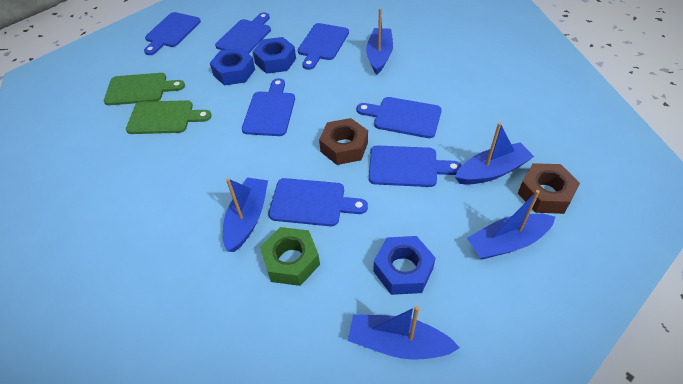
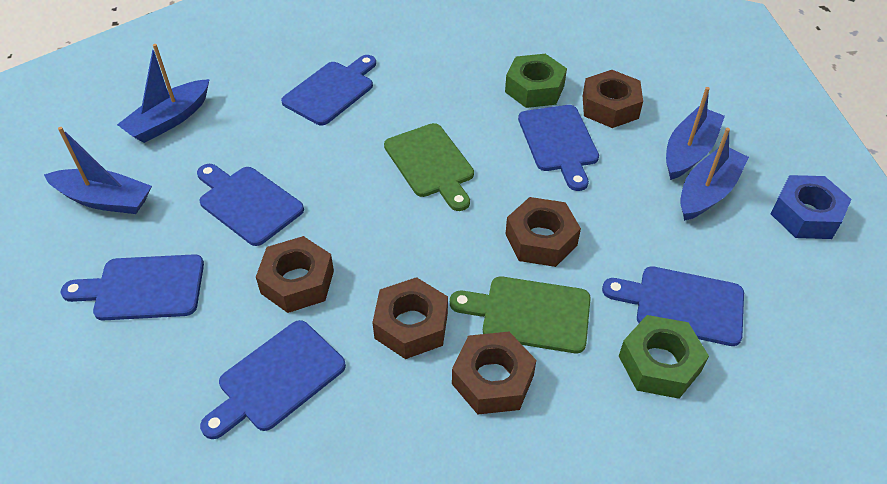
blue boat: 5 -> 4
blue cutting board: 7 -> 6
blue nut: 3 -> 1
brown nut: 2 -> 5
green nut: 1 -> 2

